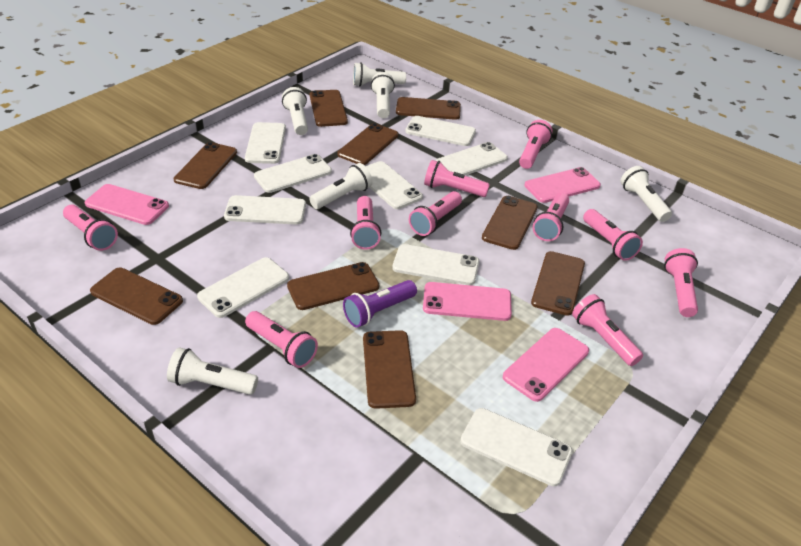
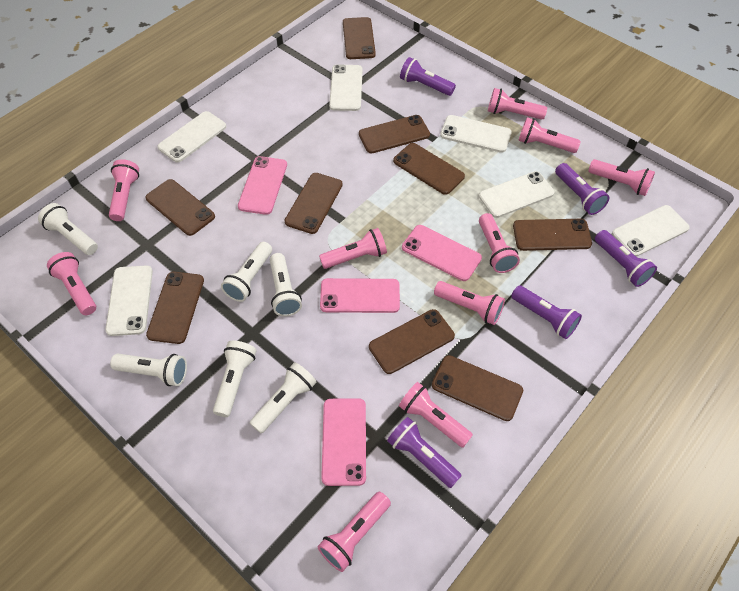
purple flashlight: 1 -> 5
white phone: 9 -> 6

